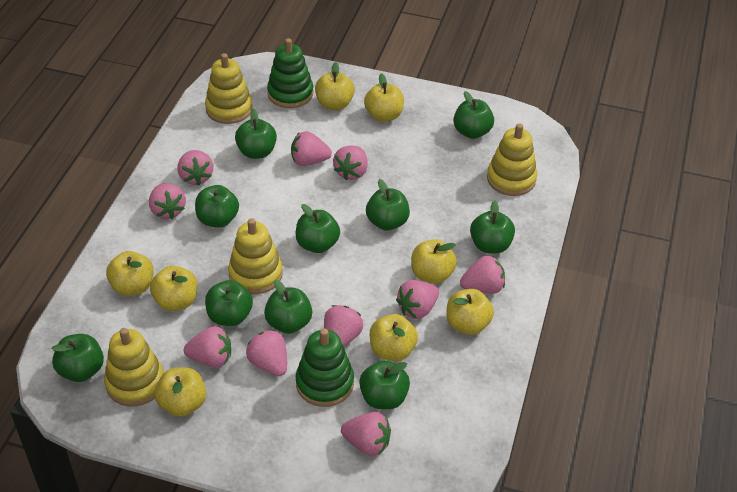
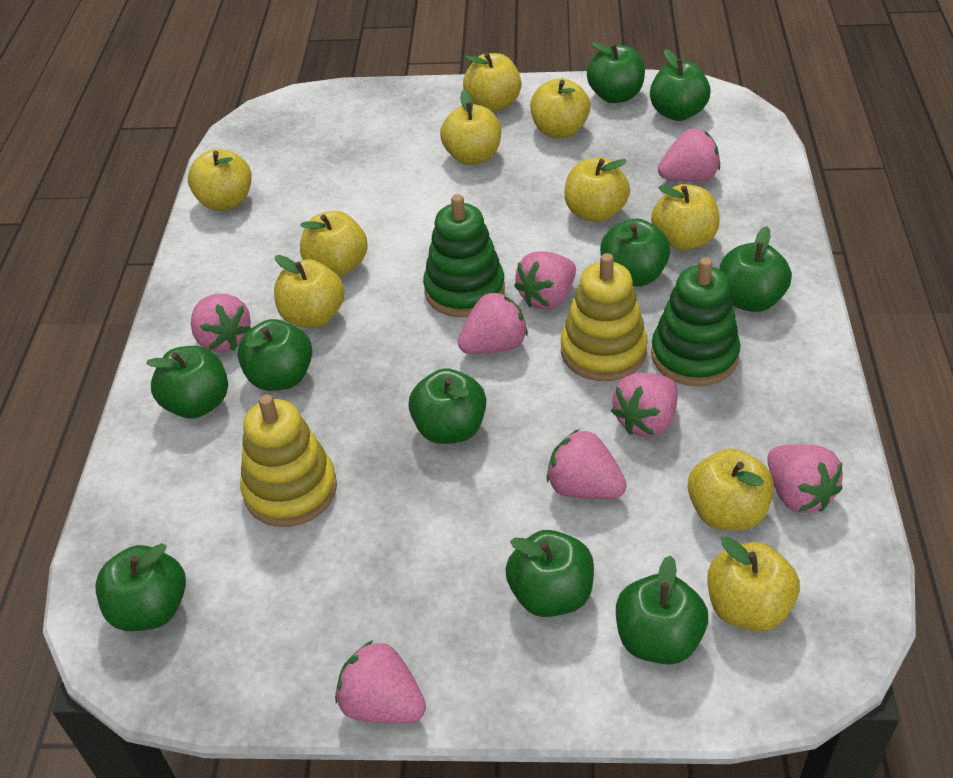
pink strawberry: 10 -> 8
yellow apple: 8 -> 10
yellow stacking toy: 4 -> 2

